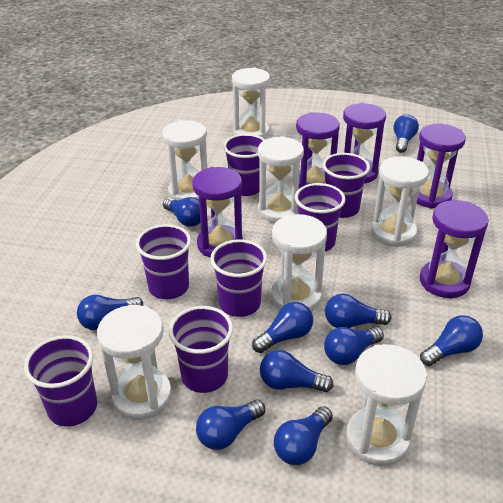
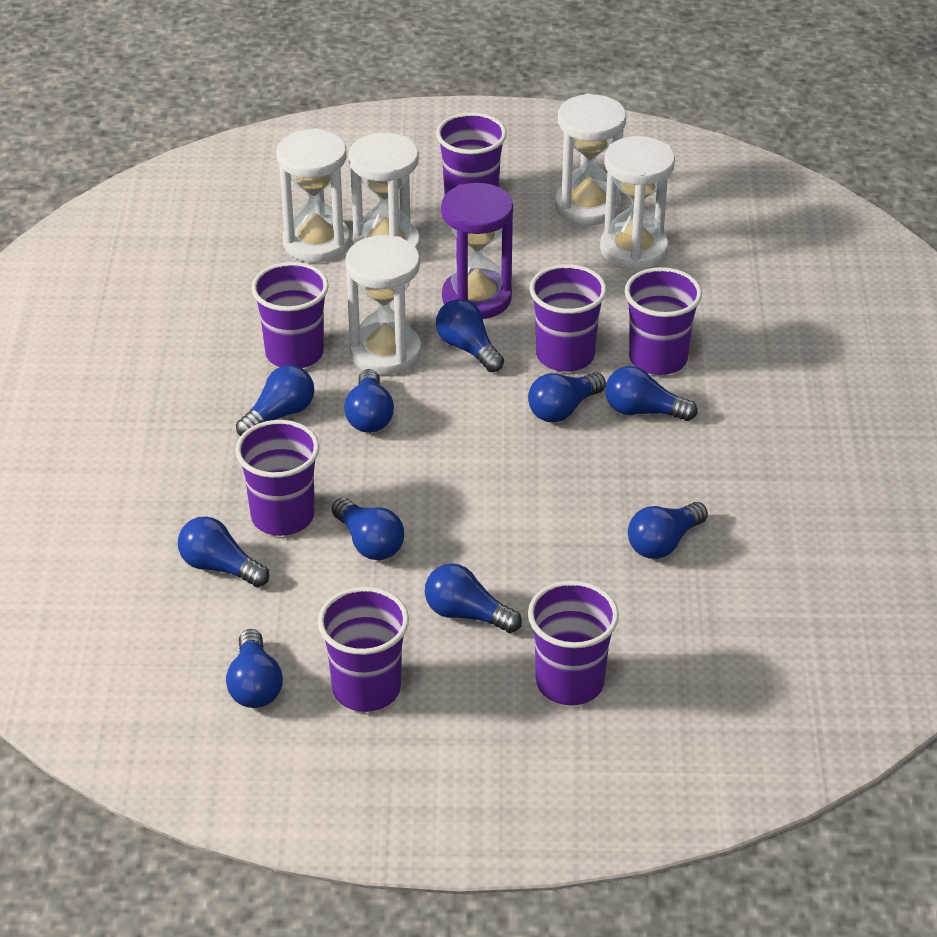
purple hourglass: 5 -> 1
white hourglass: 7 -> 5

